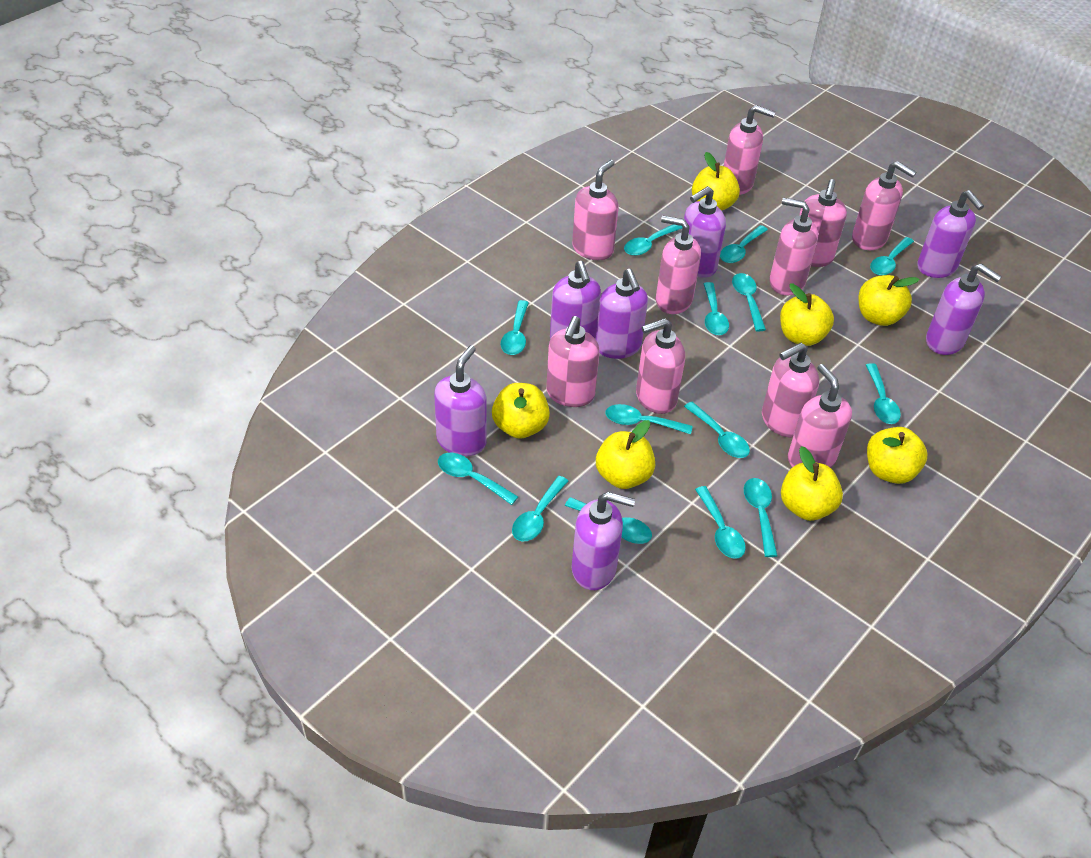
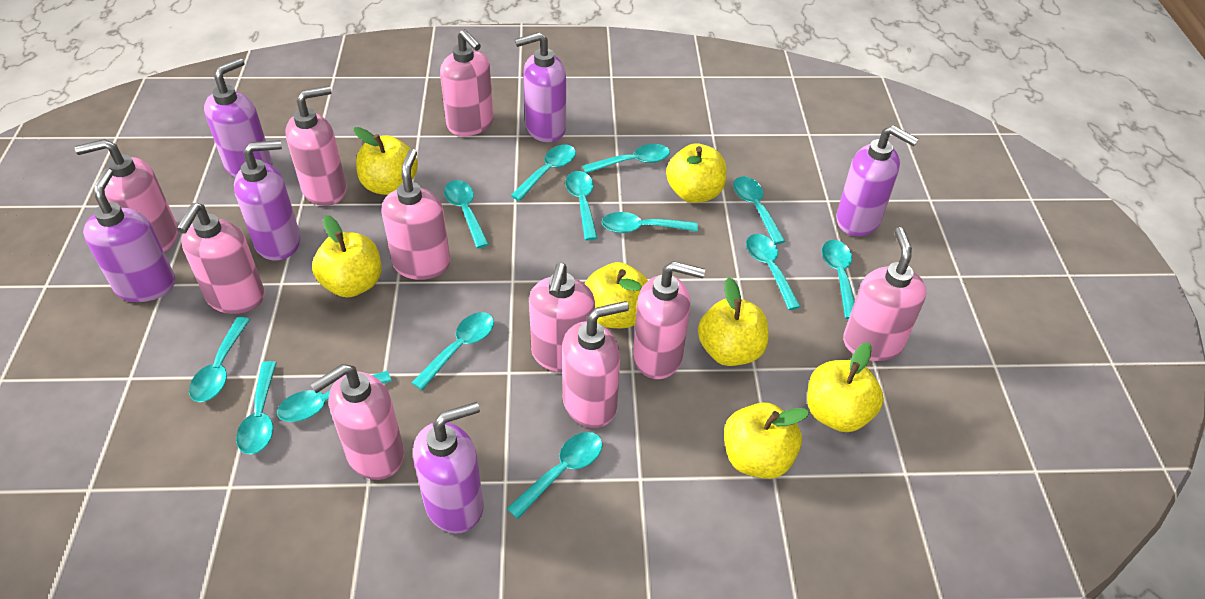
purple soap dispenser: 7 -> 6
turquoise spoon: 14 -> 13

